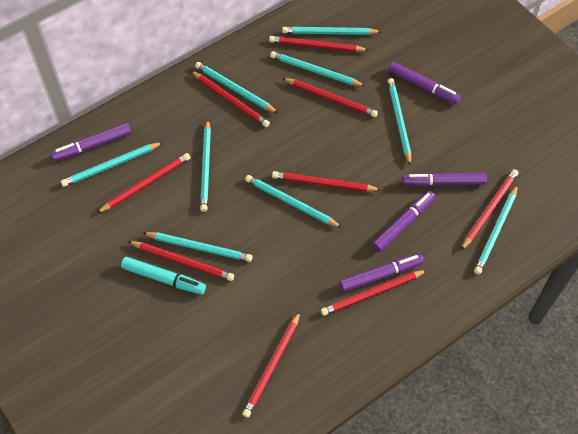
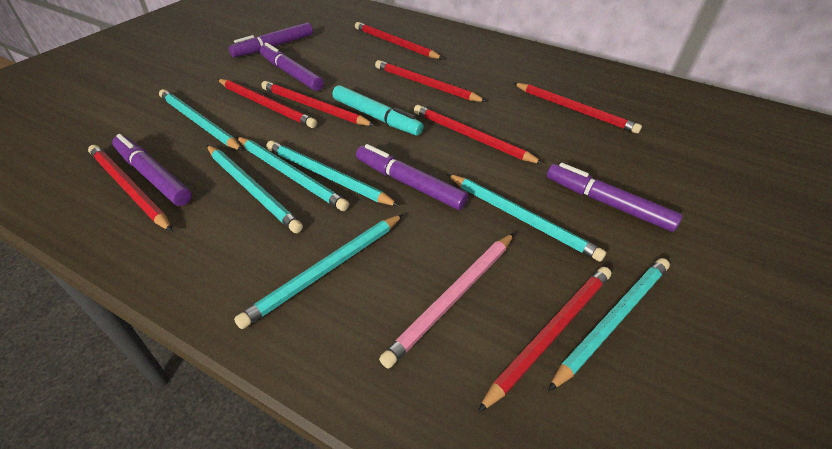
pink pencil: 0 -> 1
red pencil: 9 -> 8
turquoise pencil: 9 -> 7

